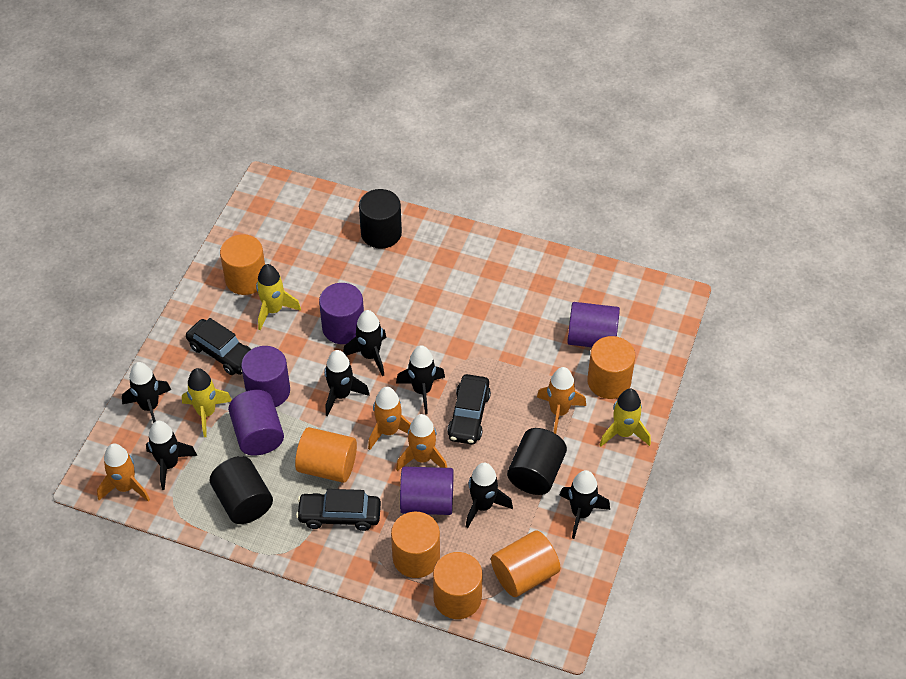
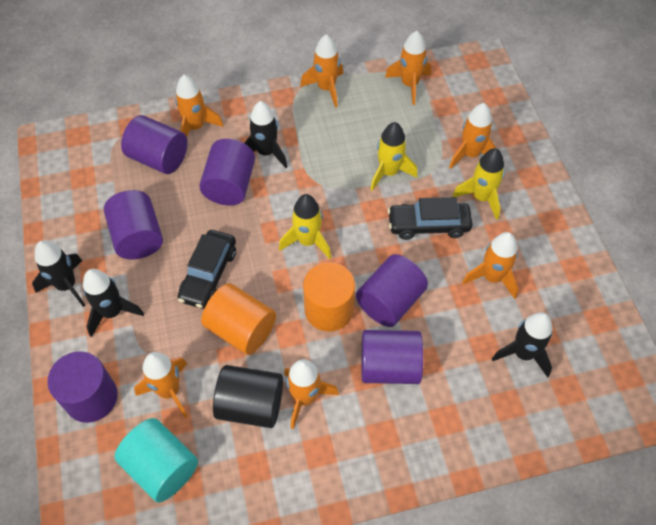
black car: 3 -> 2
black cylinder: 3 -> 1
black rocket: 7 -> 4
orange cylinder: 6 -> 2
orange rocket: 4 -> 7
purple cylinder: 5 -> 6
turquoise cylinder: 0 -> 1

